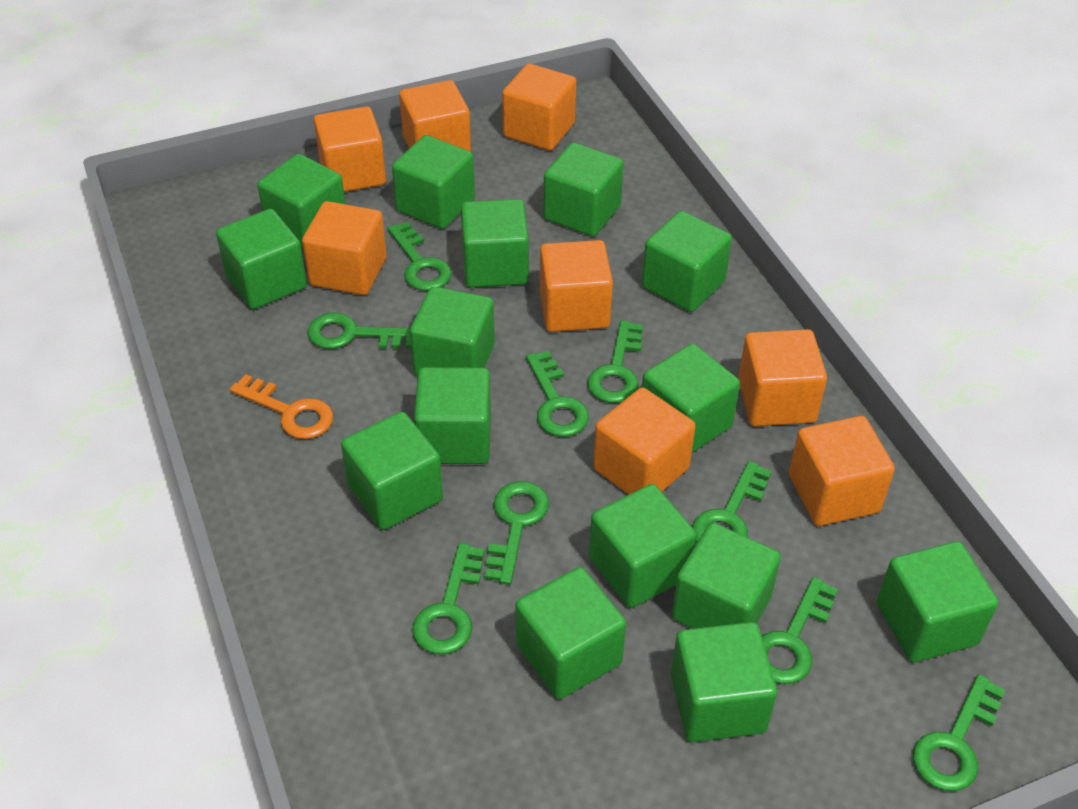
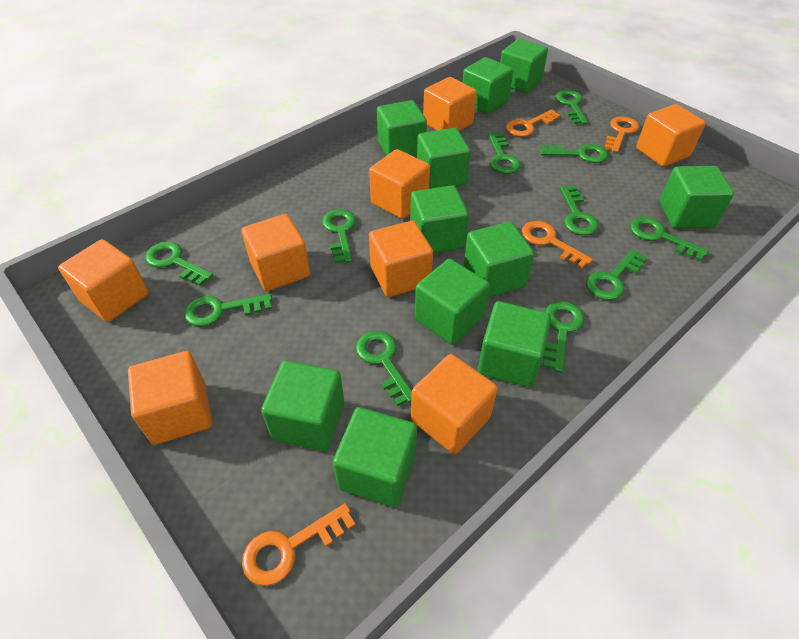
green cube: 15 -> 11
green key: 9 -> 11
orange key: 1 -> 4

